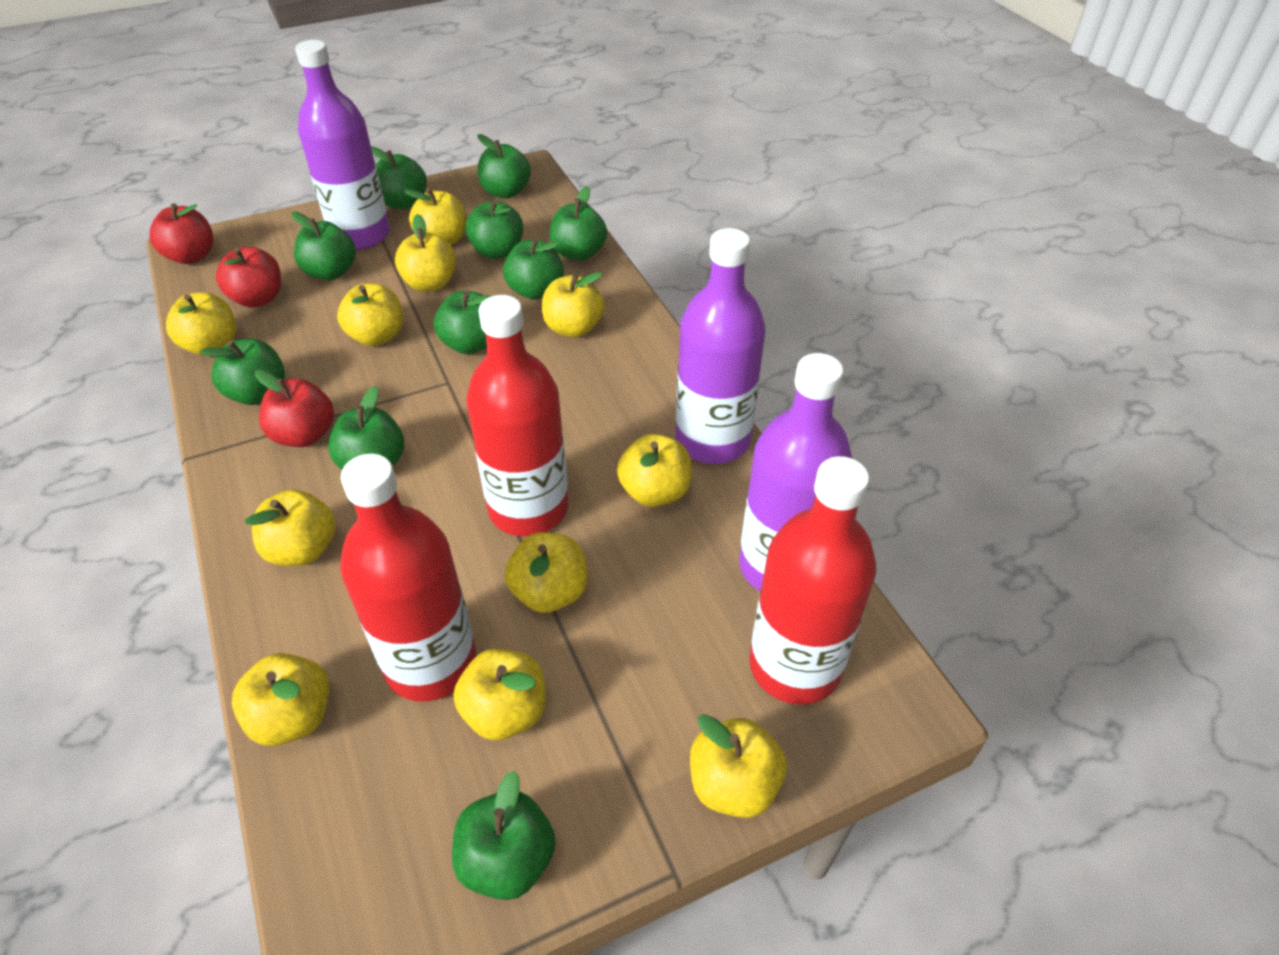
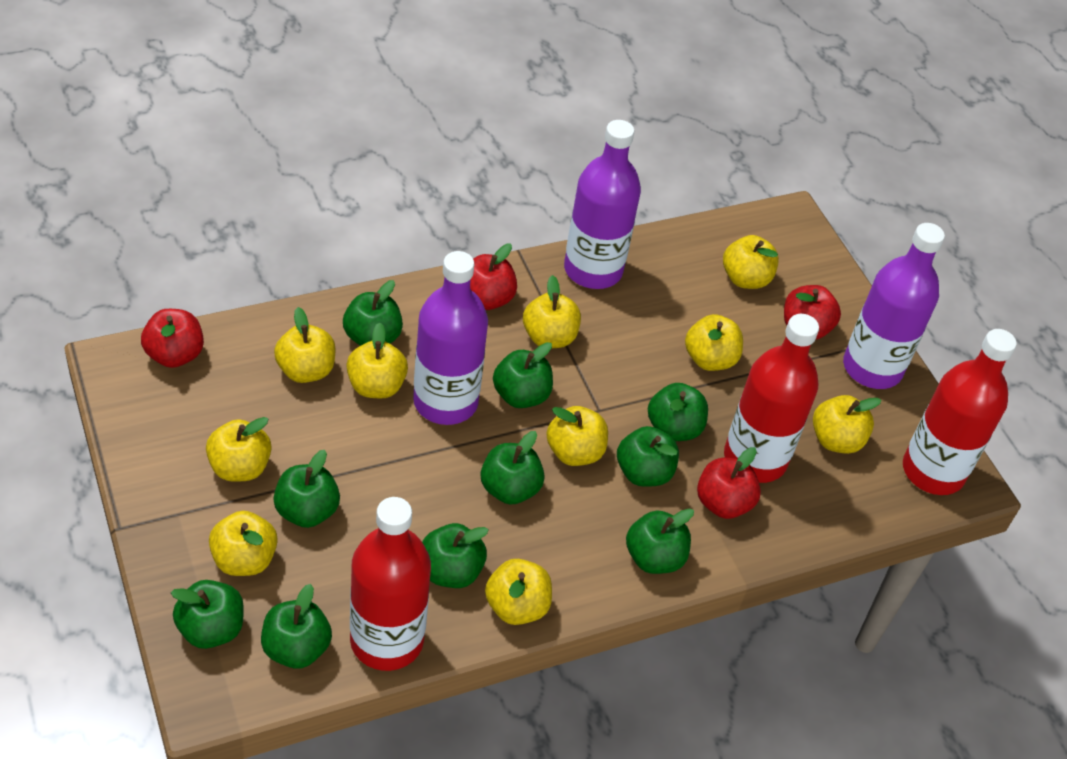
red apple: 3 -> 4
yellow apple: 11 -> 10

